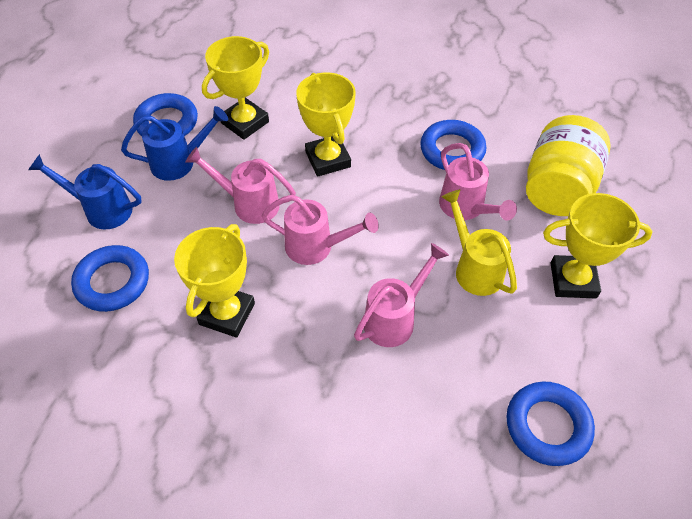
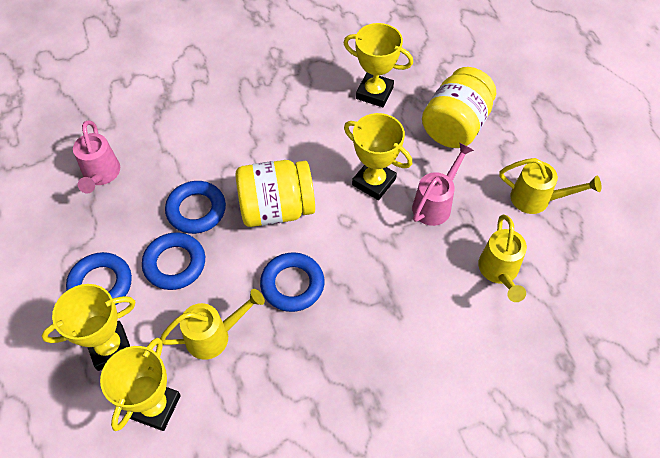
blue watering can: 2 -> 0
pink watering can: 4 -> 2
yellow jar: 1 -> 2
yellow watering can: 1 -> 3

